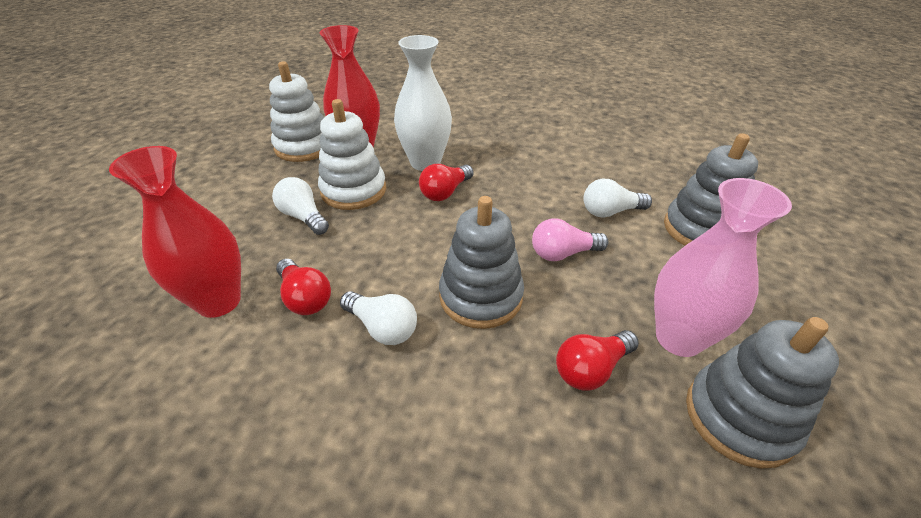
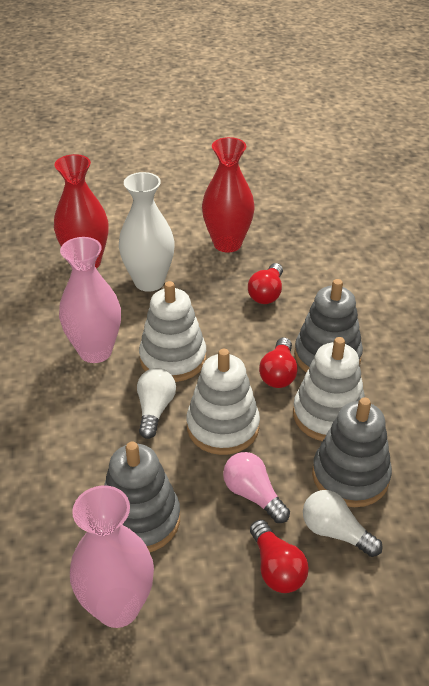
pink vase: 1 -> 2
white light bulb: 3 -> 2
white stacking toy: 2 -> 3

